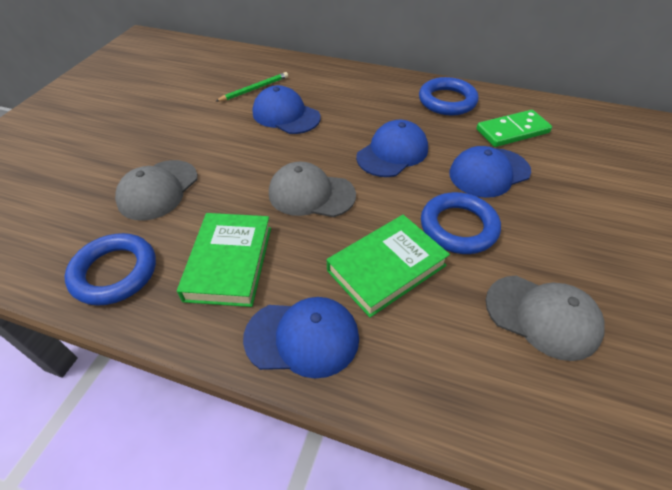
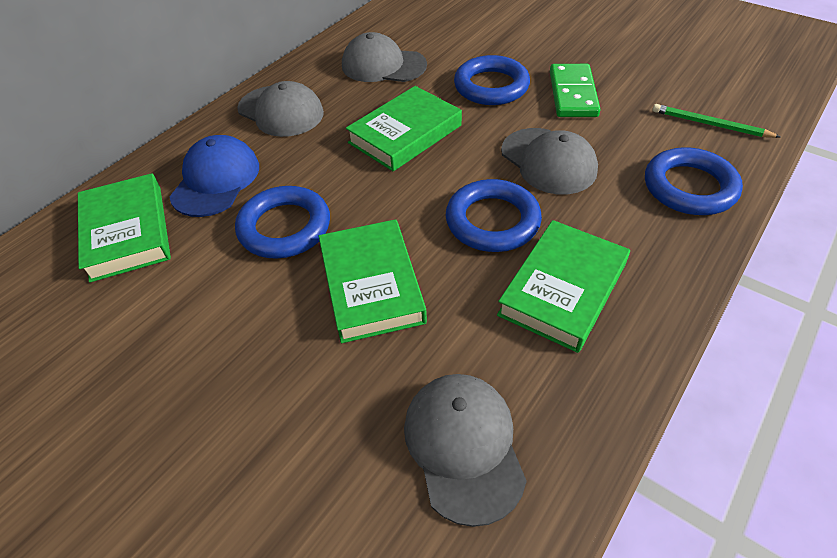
blue cap: 4 -> 1
blue ring: 3 -> 4
green book: 2 -> 4
grey cap: 3 -> 4

